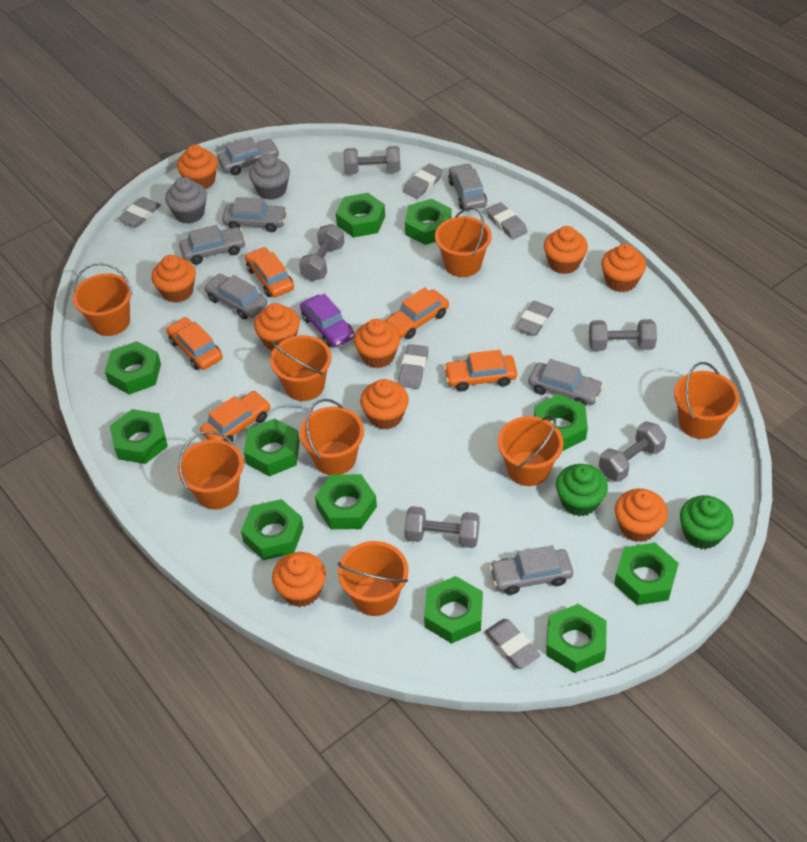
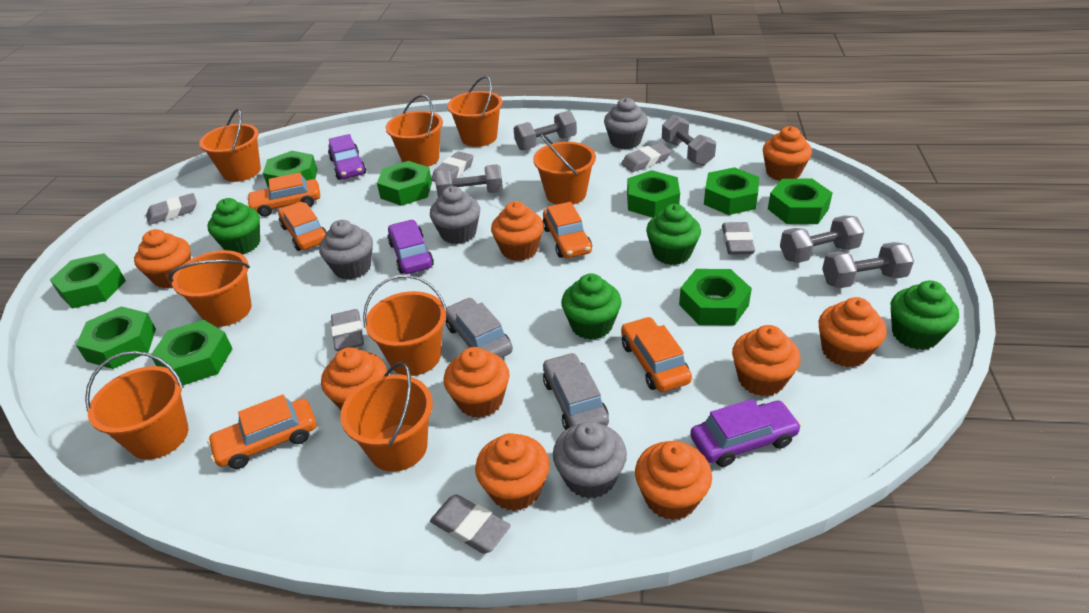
green cupcake: 2 -> 4
green nut: 11 -> 9
grey car: 7 -> 2
grey cupcake: 2 -> 4
purple car: 1 -> 3

